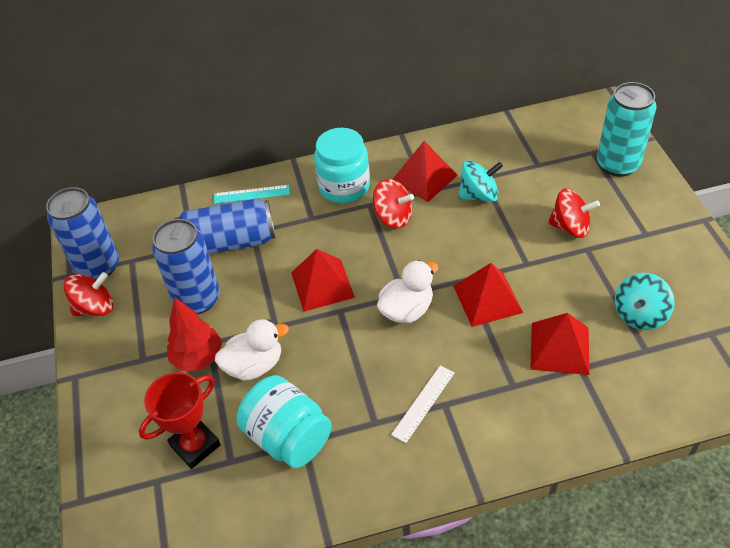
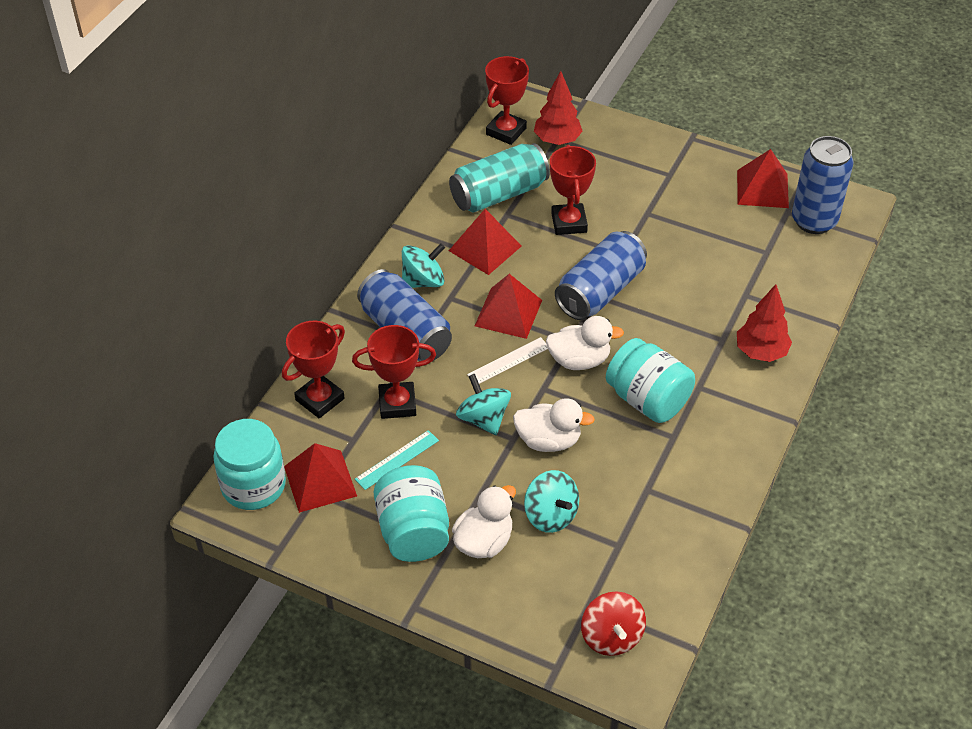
red spinning top: 3 -> 1
red tree: 1 -> 2
red trophy: 1 -> 4
turquoise jar: 2 -> 3
turquoise spinning top: 2 -> 3
white duck: 2 -> 3

